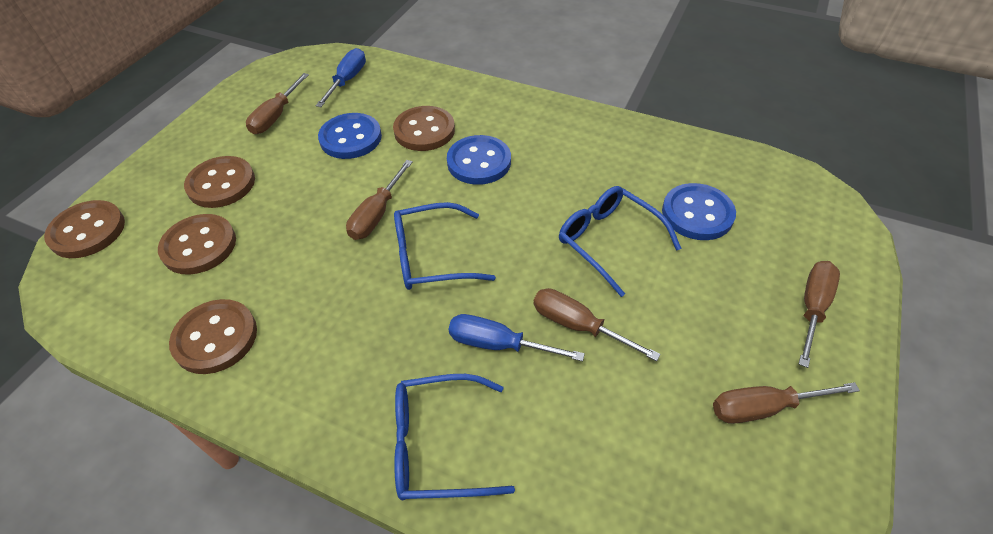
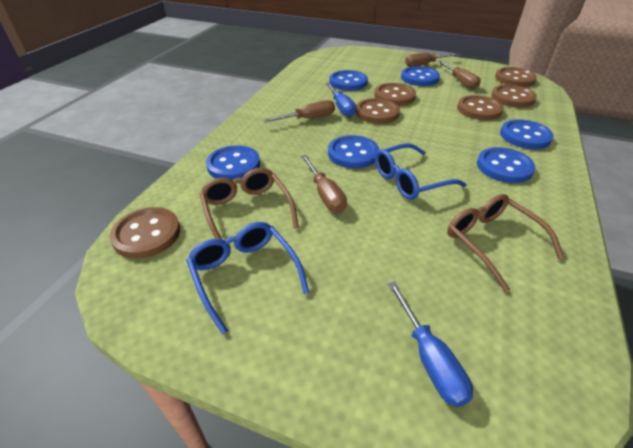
blue button: 3 -> 6
blue glasses: 3 -> 2
brown button: 5 -> 6
brown glasses: 0 -> 2
brown screwdriver: 5 -> 4

